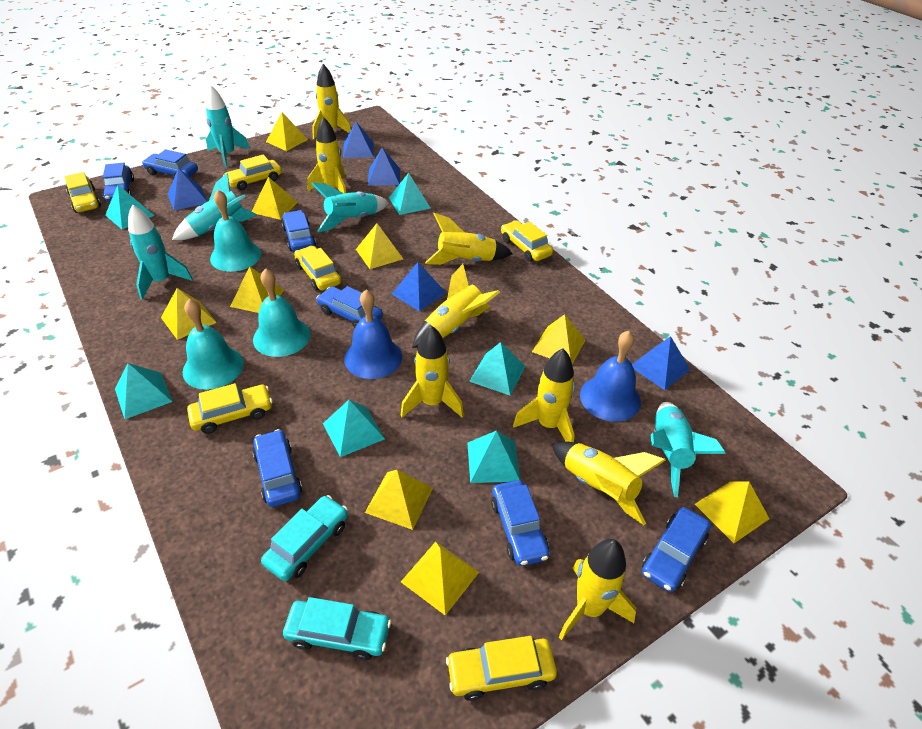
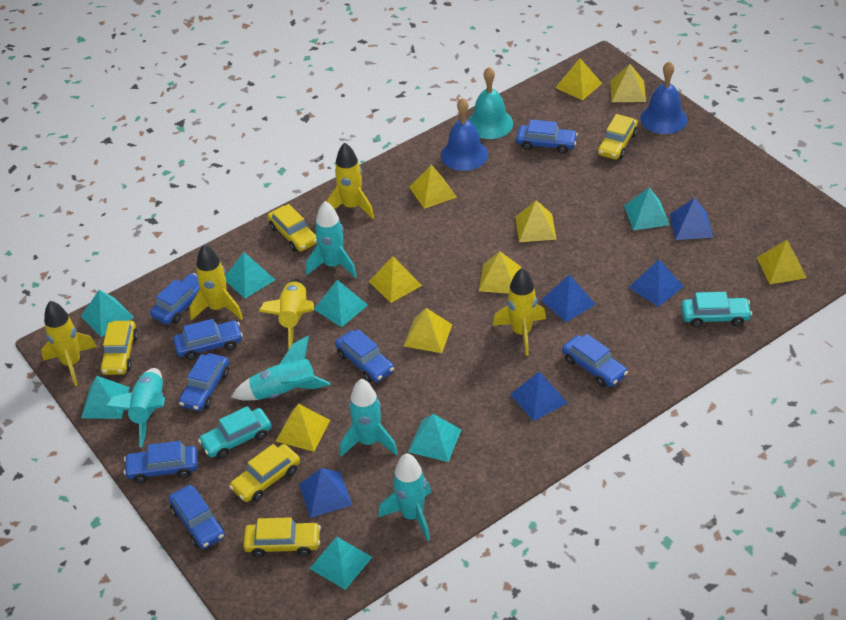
blue car: 7 -> 8
turquoise bell: 3 -> 1
turquoise pyramid: 6 -> 7
yellow car: 6 -> 5
yellow rocket: 8 -> 5

